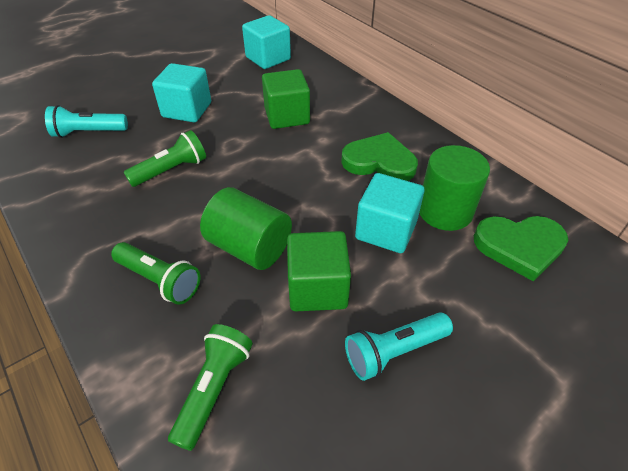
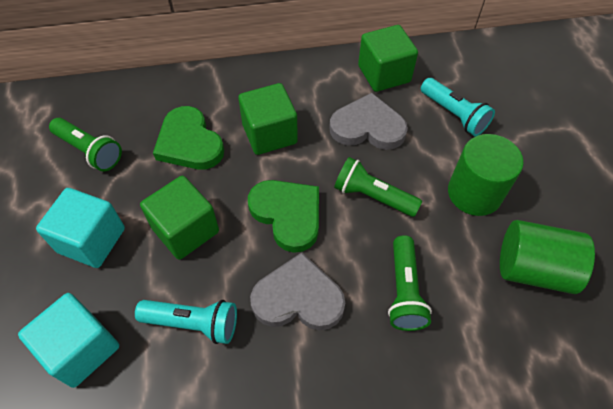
green cube: 2 -> 3
grey heart: 0 -> 2
turquoise cube: 3 -> 2

